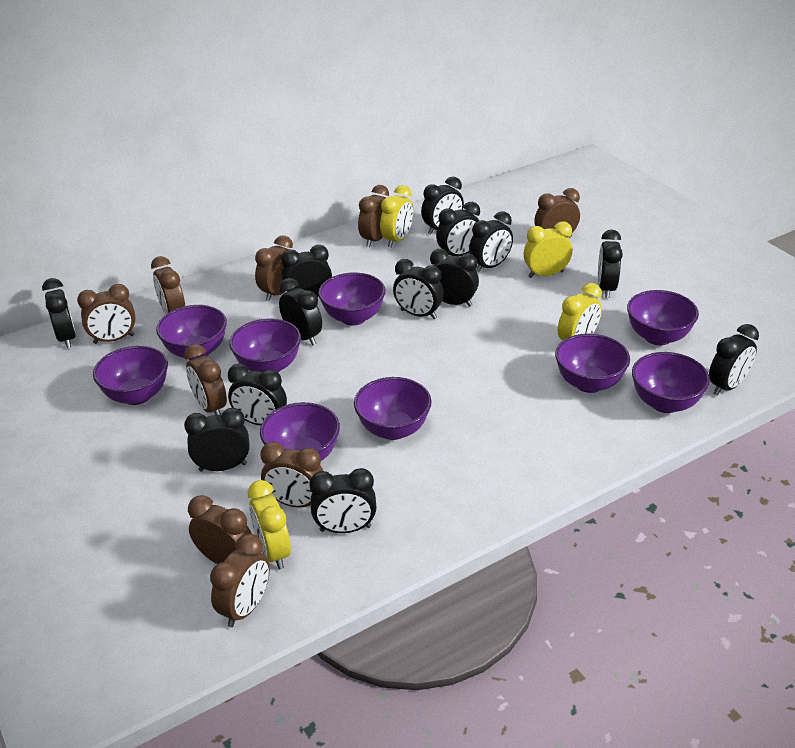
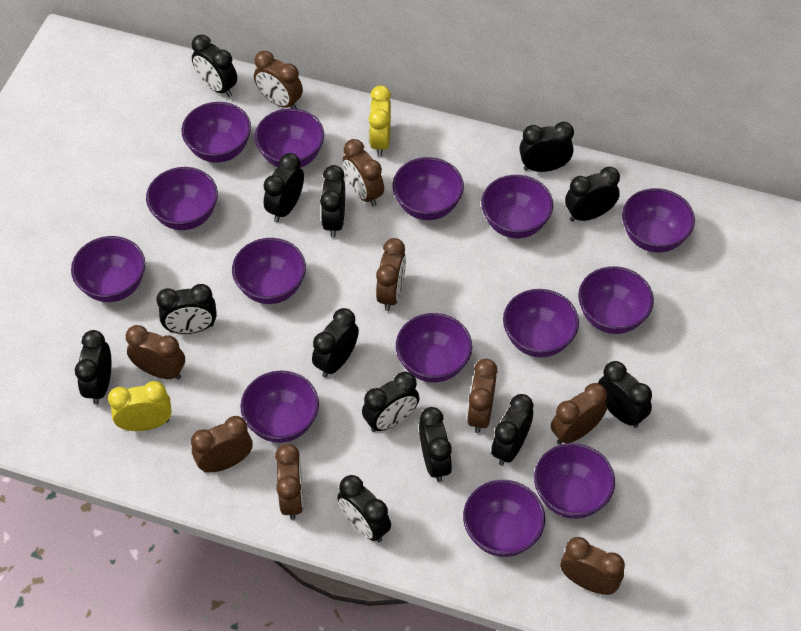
purple bowl: 9 -> 14
yellow clock: 4 -> 2

